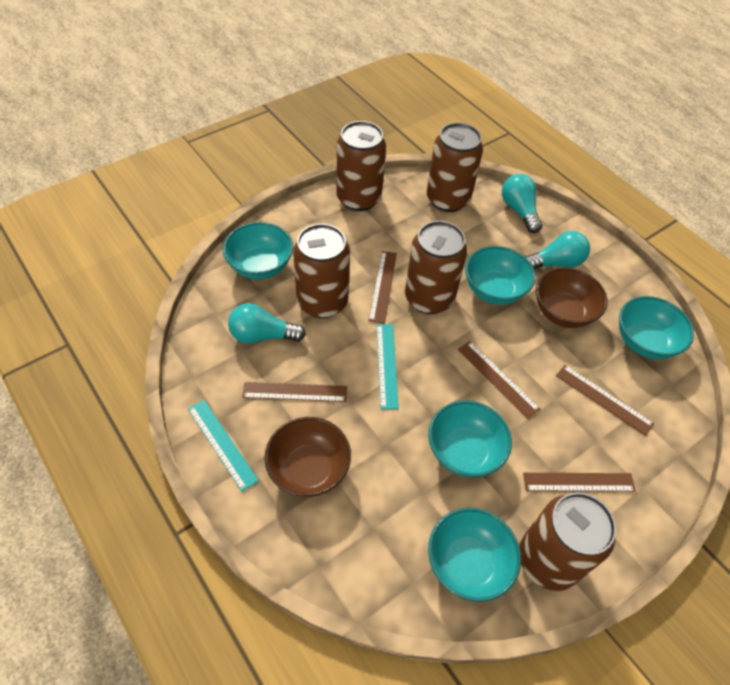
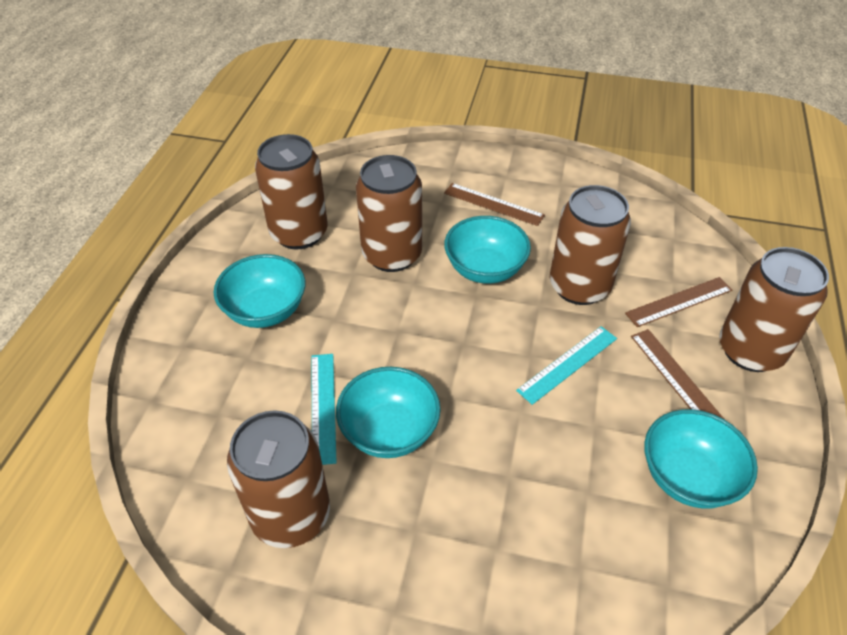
brown bowl: 2 -> 0
brown ruler: 5 -> 3
turquoise bowl: 5 -> 4
turquoise light bulb: 3 -> 0

